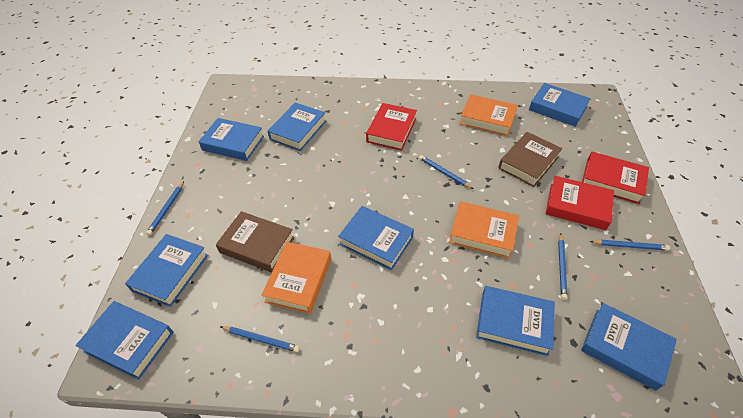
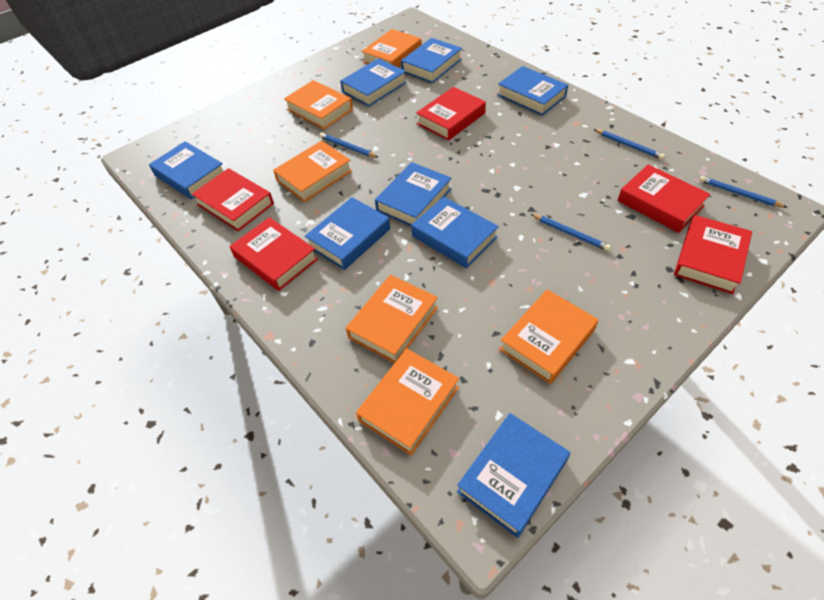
blue pencil: 5 -> 4
brown book: 2 -> 0
orange book: 3 -> 6
red book: 3 -> 5

